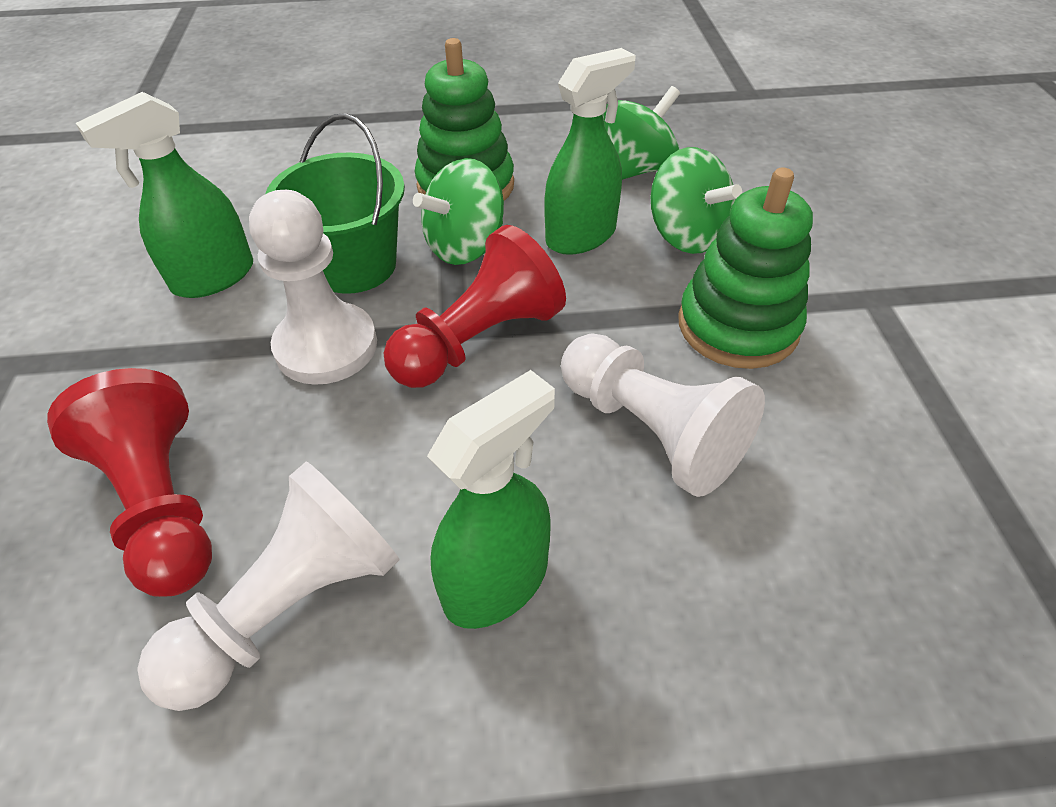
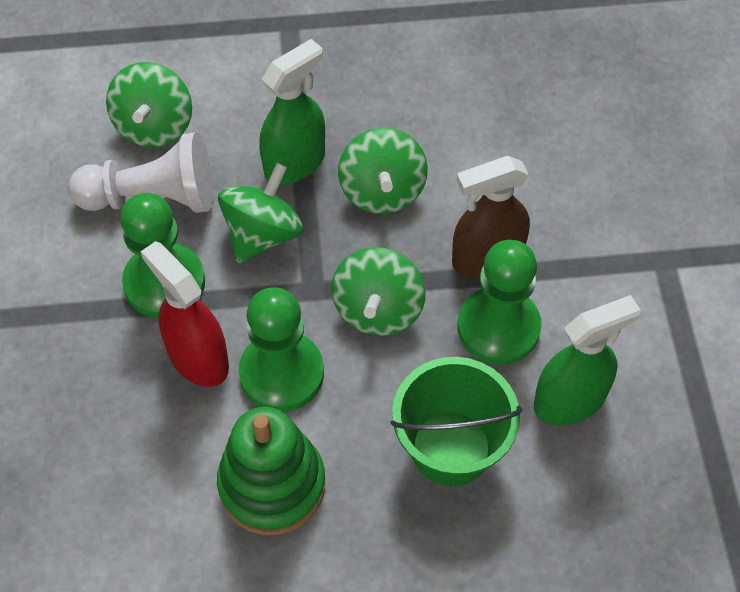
brown spray bottle: 0 -> 1
green pawn: 0 -> 3
green spinning top: 3 -> 4
green spray bottle: 3 -> 2
green stacking toy: 2 -> 1
red pawn: 2 -> 0
red spray bottle: 0 -> 1
white pawn: 3 -> 1

